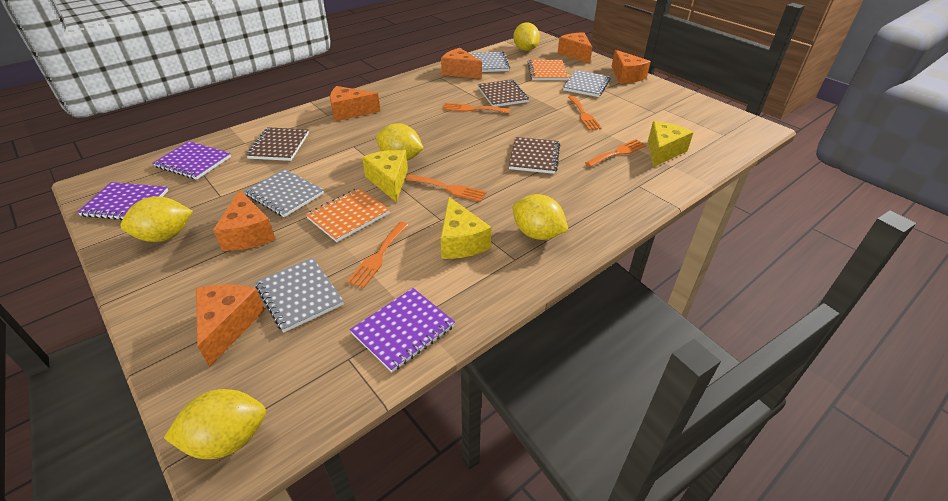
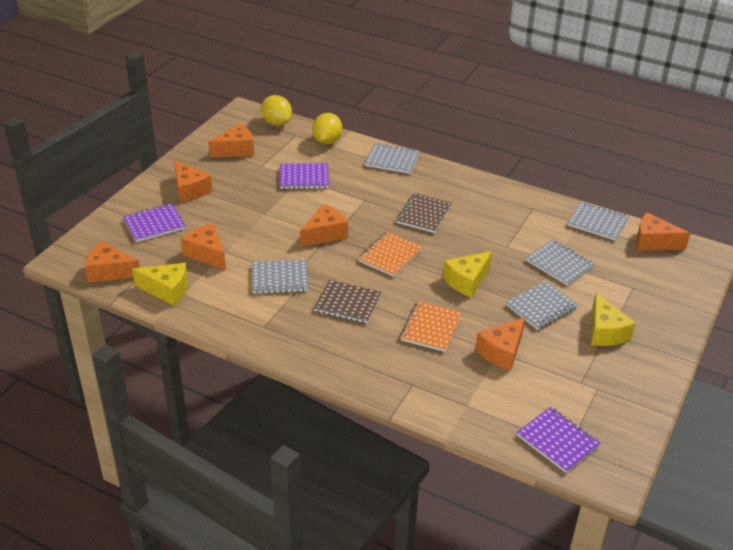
brown notebook: 3 -> 2
grey notebook: 4 -> 5
orange cheese: 6 -> 7
orange fork: 5 -> 0
yellow lemon: 5 -> 2

